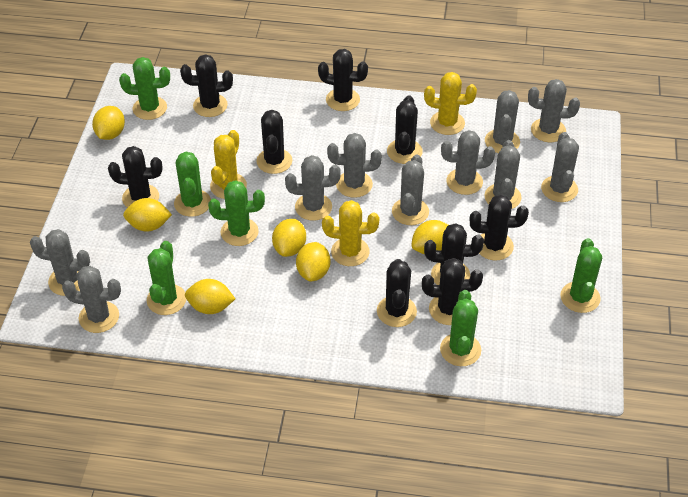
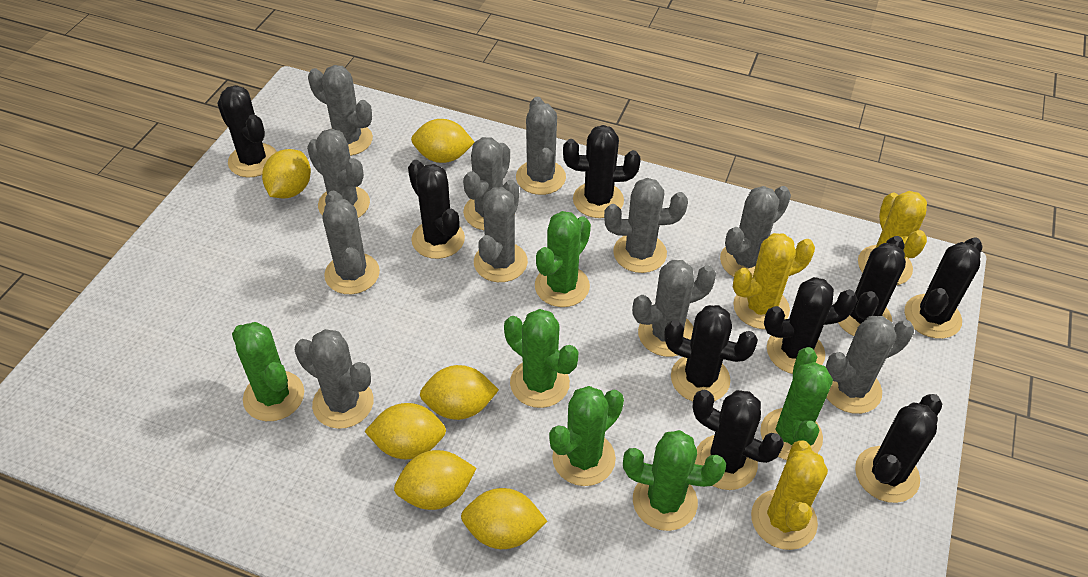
grey cactus: 10 -> 11

